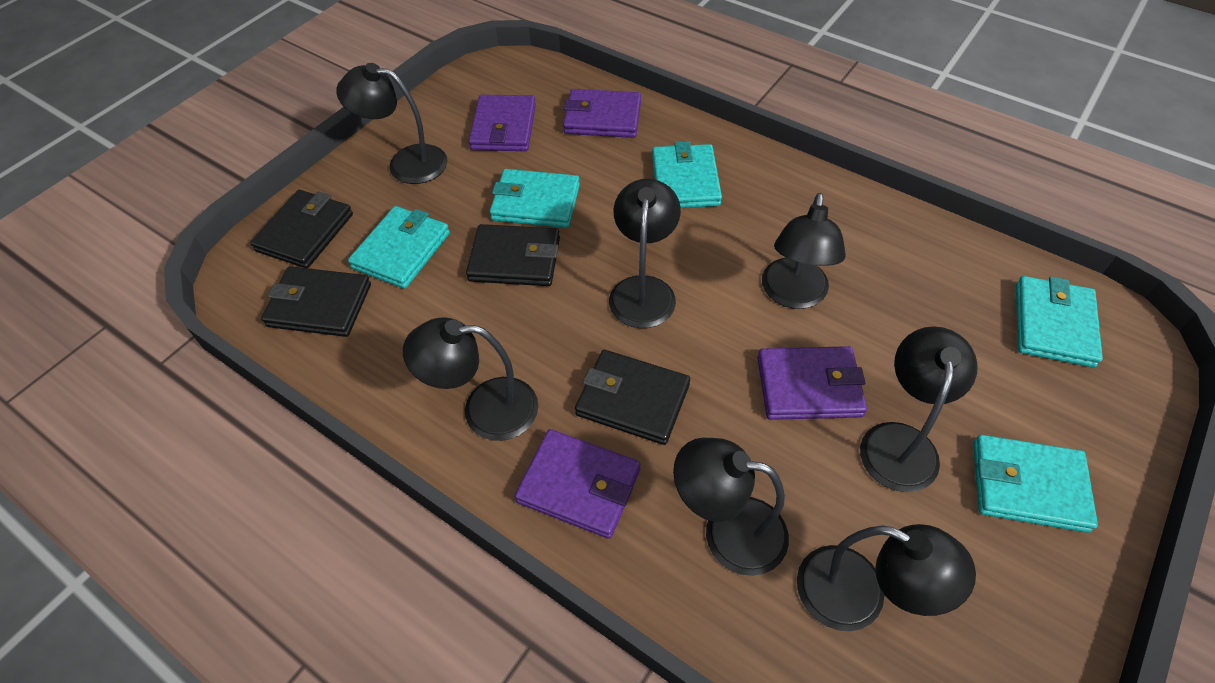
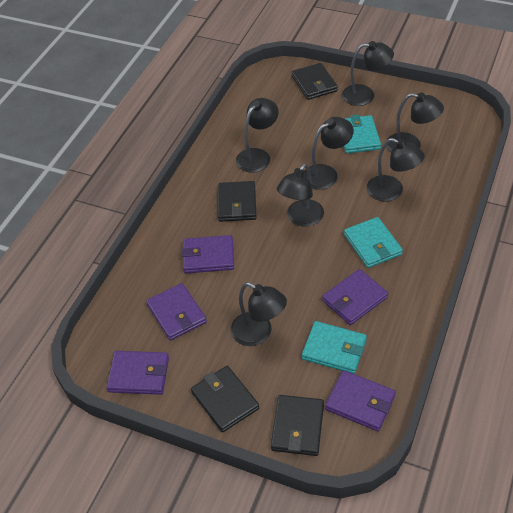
purple wallet: 4 -> 5
turquoise wallet: 5 -> 3

